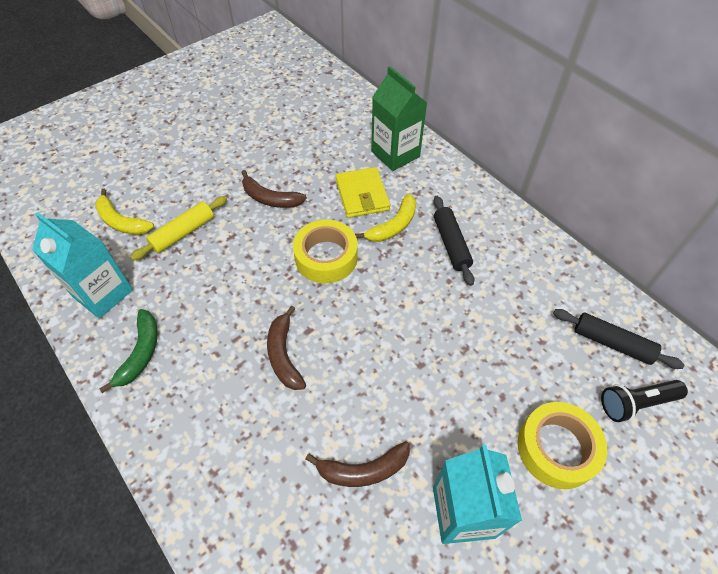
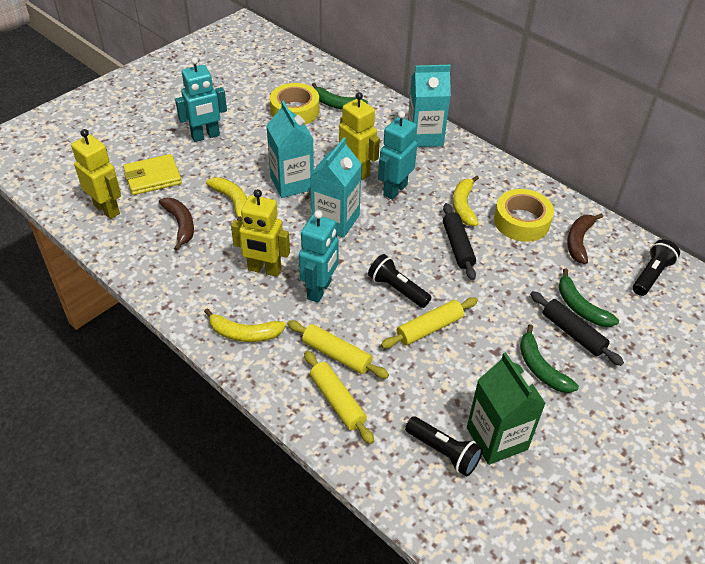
black flashlight: 1 -> 3
brown banana: 3 -> 2
green banana: 1 -> 3
turquoise carton: 2 -> 3
turquoise robot: 0 -> 3
yellow banana: 2 -> 3
yellow robot: 0 -> 3
yellow rolling pin: 1 -> 3

